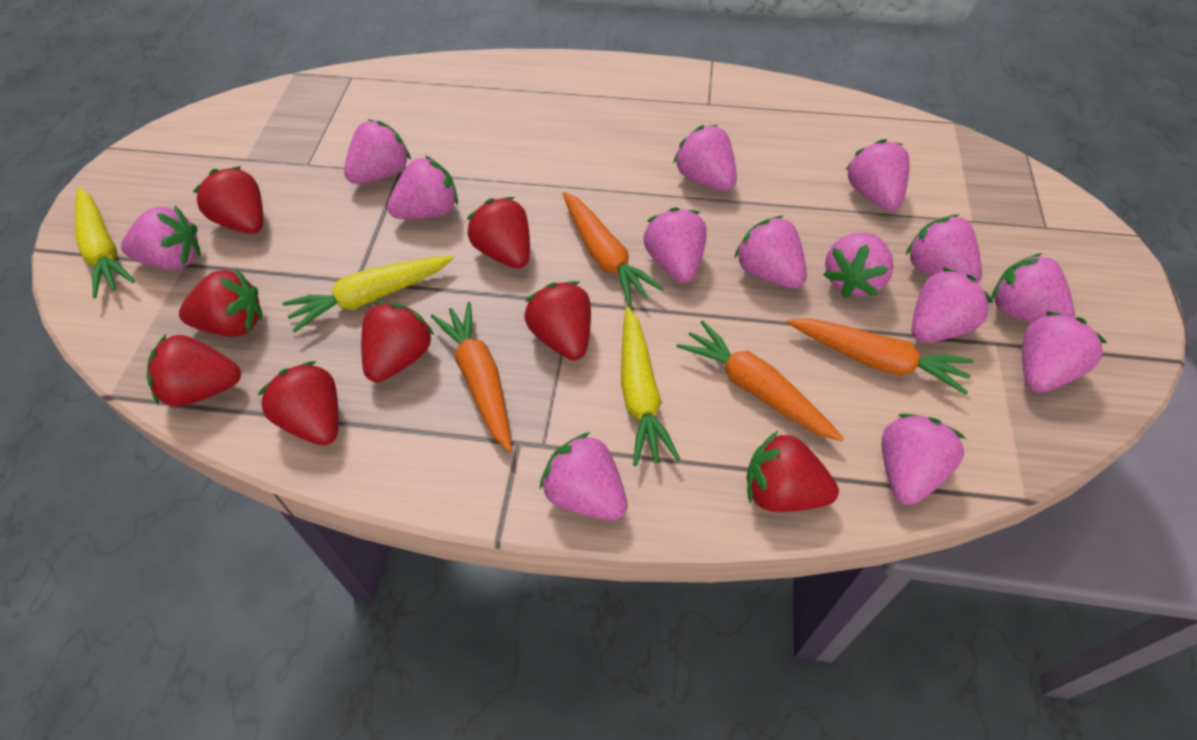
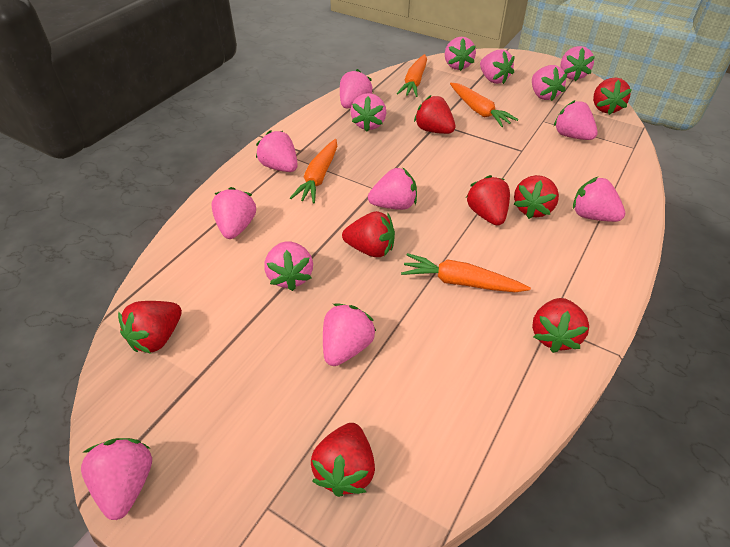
yellow carrot: 3 -> 0

